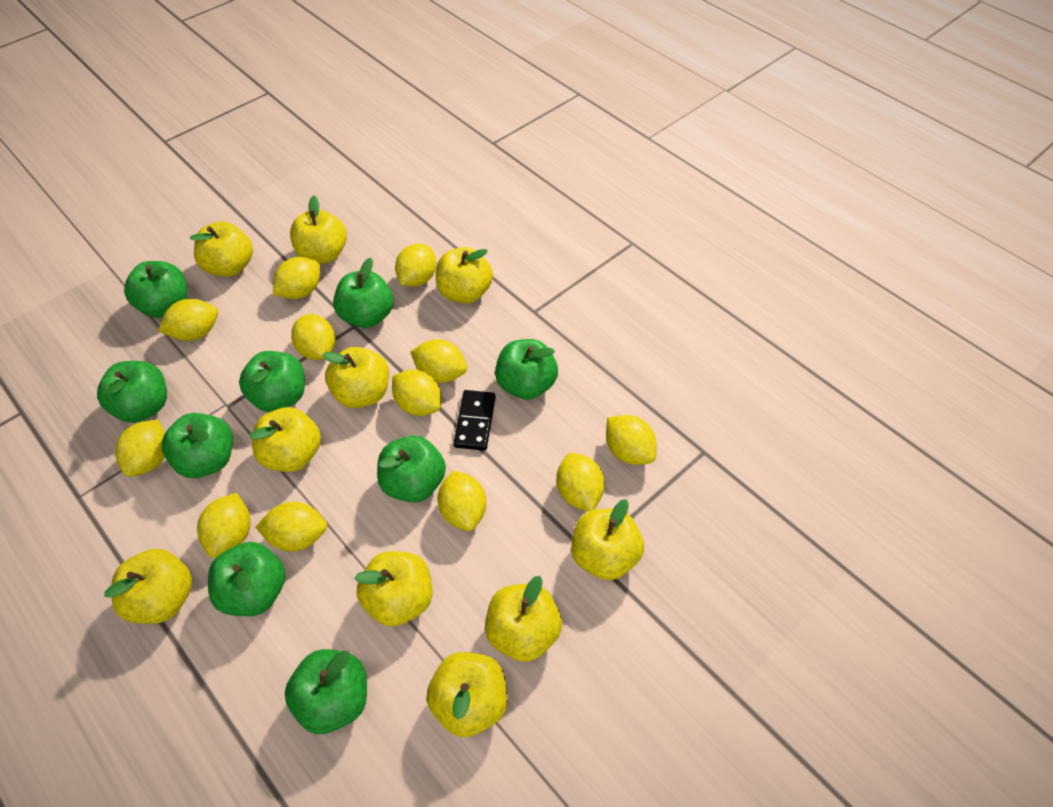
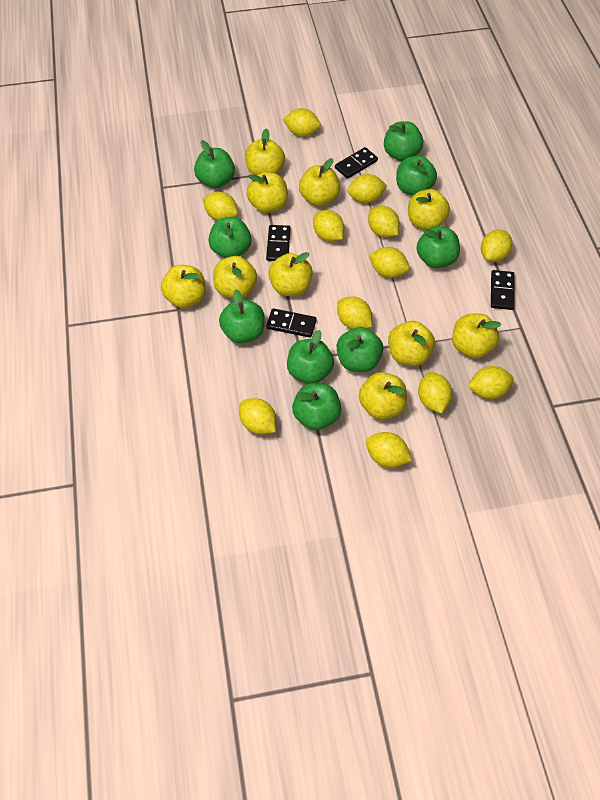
black domino: 1 -> 4

